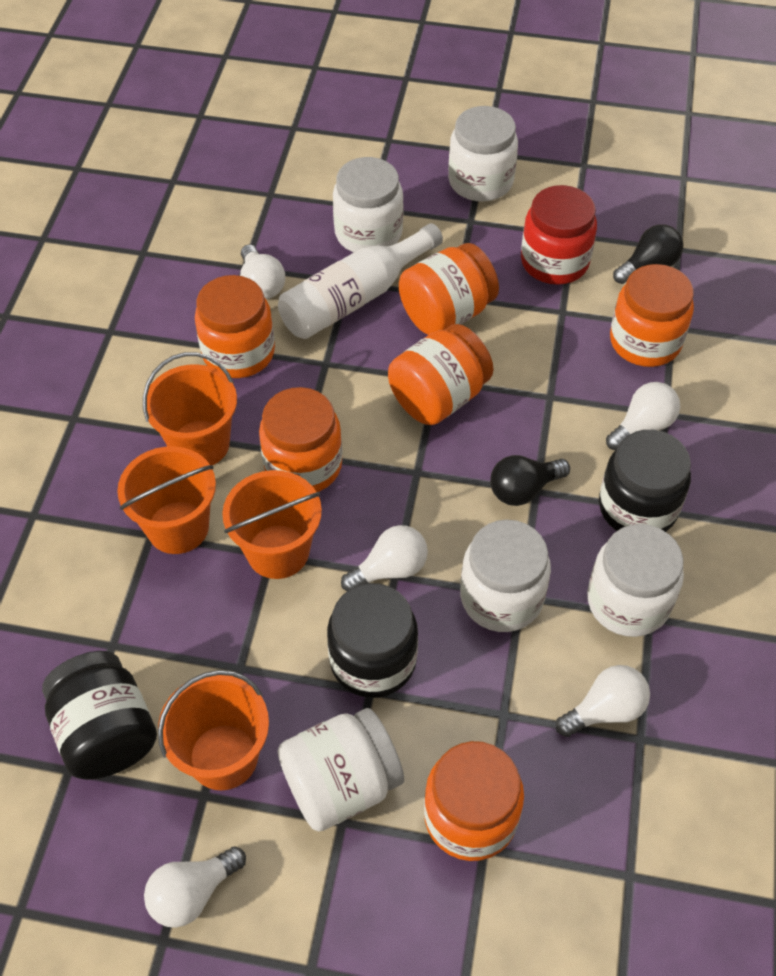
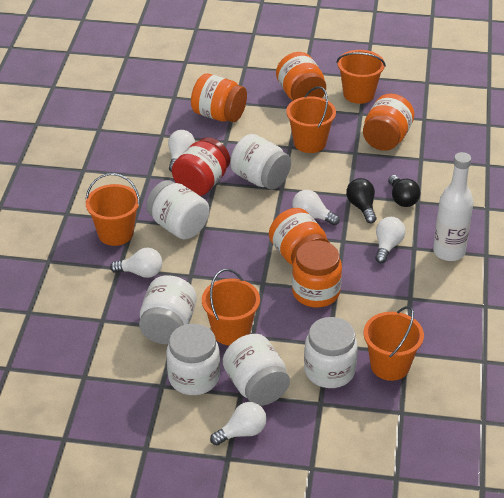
black jar: 3 -> 0
orange bucket: 4 -> 5
orange jar: 6 -> 5
white jar: 5 -> 6

